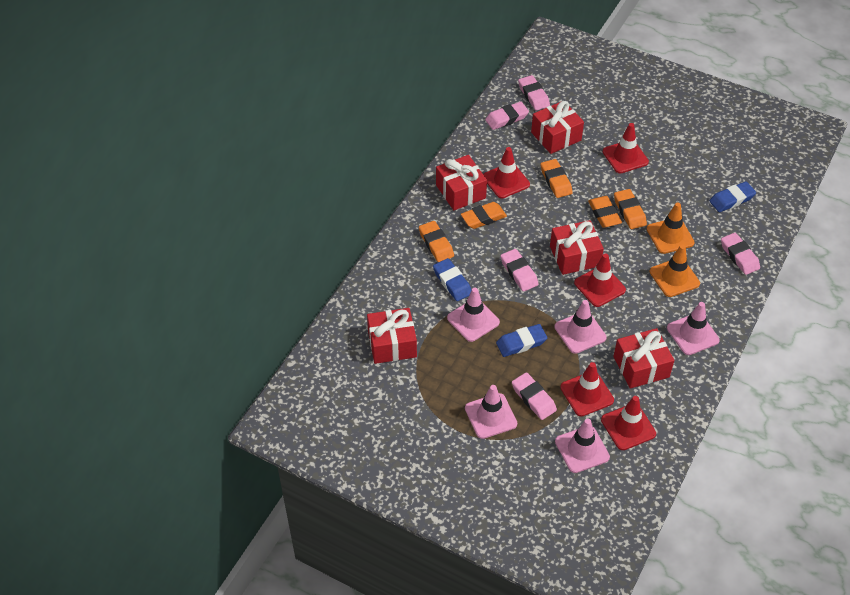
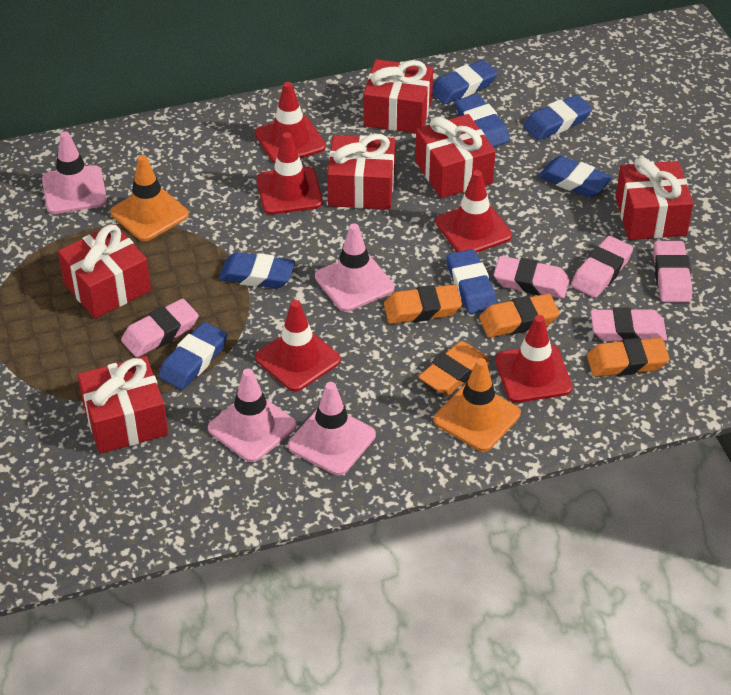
blue eraser: 3 -> 7
orange eraser: 5 -> 4
pink traffic cone: 5 -> 4
red gift: 5 -> 6

